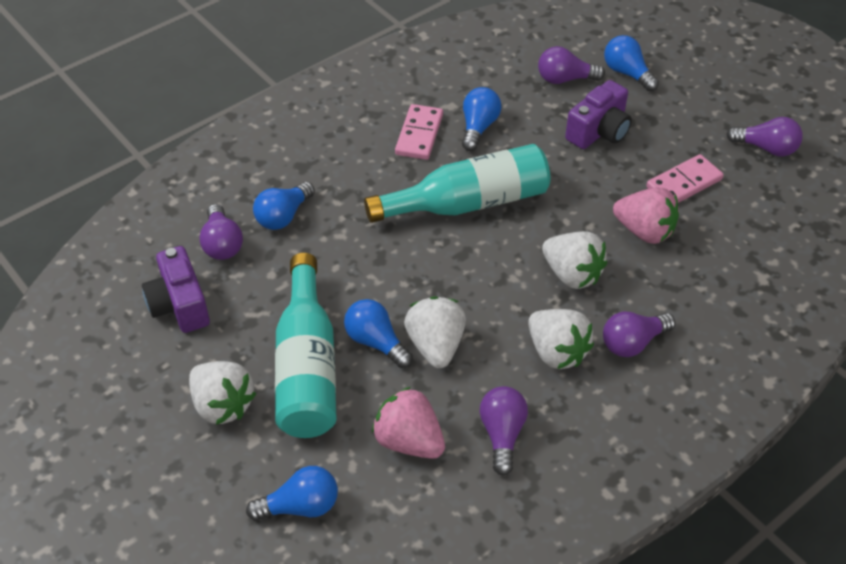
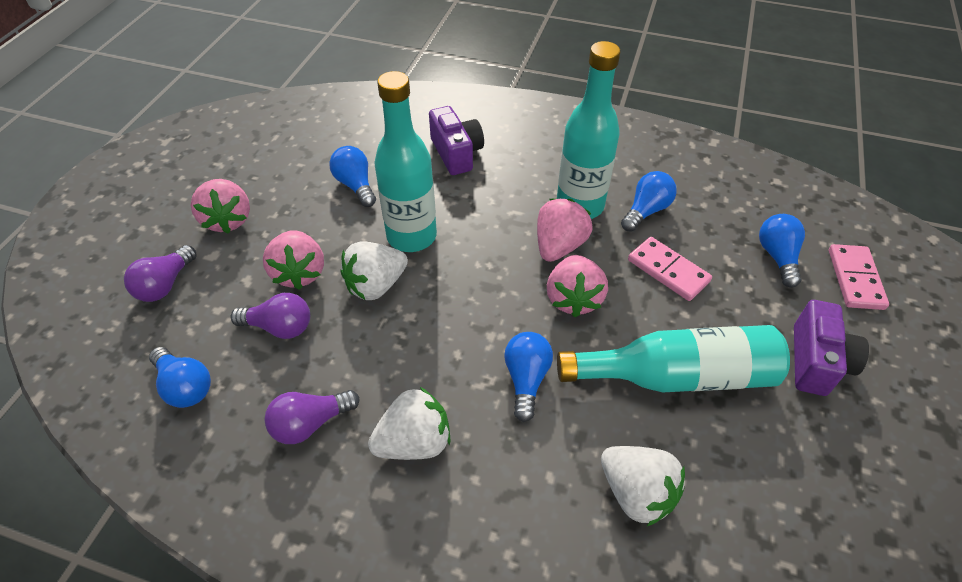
pink strawberry: 2 -> 4
purple light bulb: 5 -> 3
turquoise bottle: 2 -> 3
white strawberry: 4 -> 3

